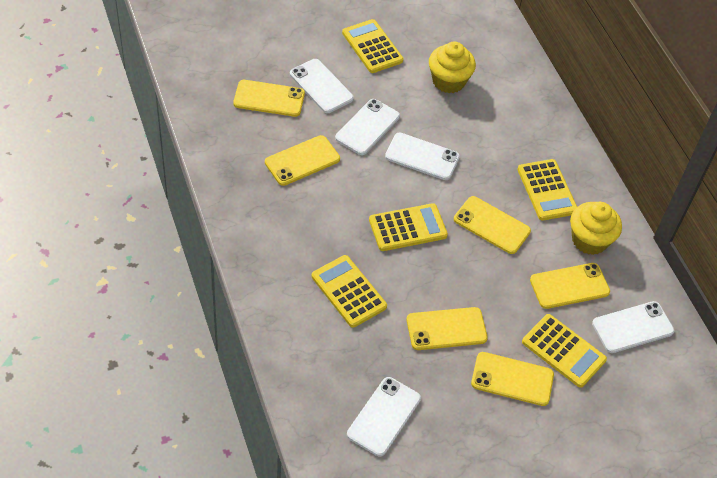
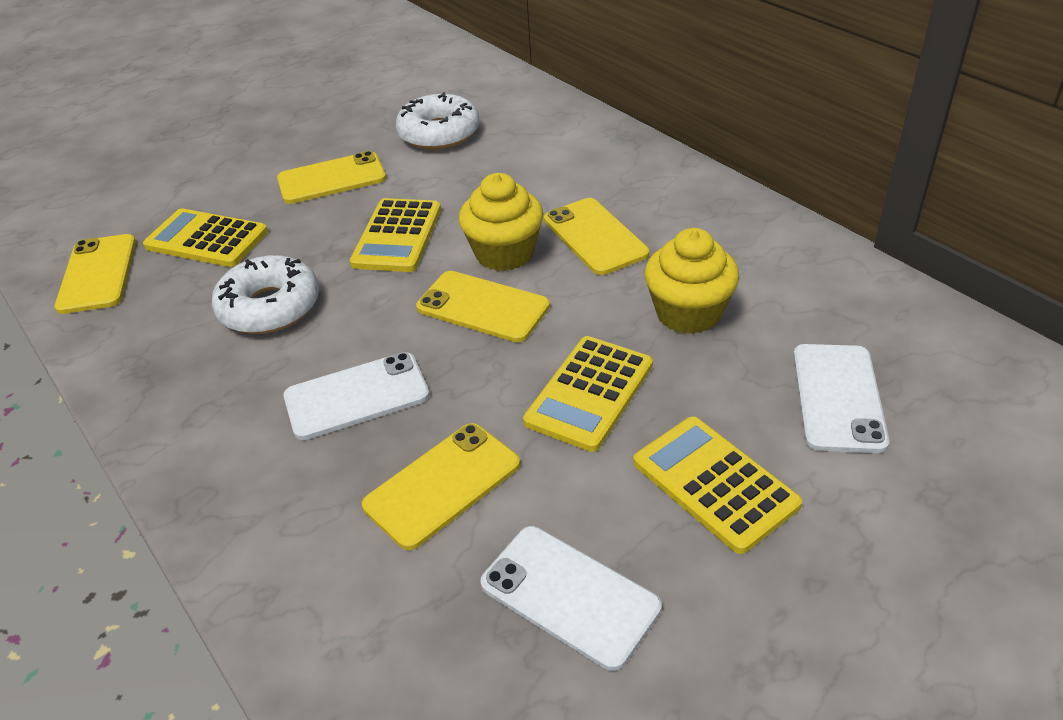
white donut: 0 -> 2
white phone: 5 -> 3
yellow calculator: 5 -> 4
yellow phone: 6 -> 5

